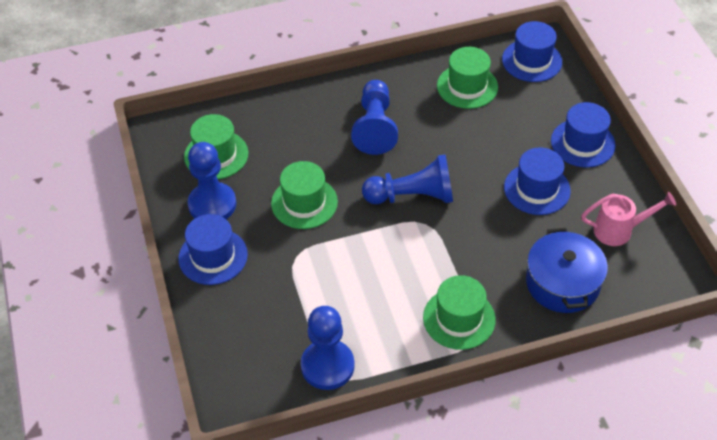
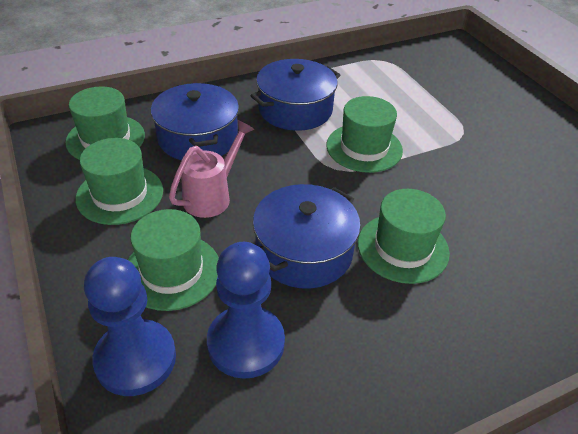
blue hat: 4 -> 0
blue pawn: 4 -> 2
blue pot: 1 -> 3
green hat: 4 -> 5

